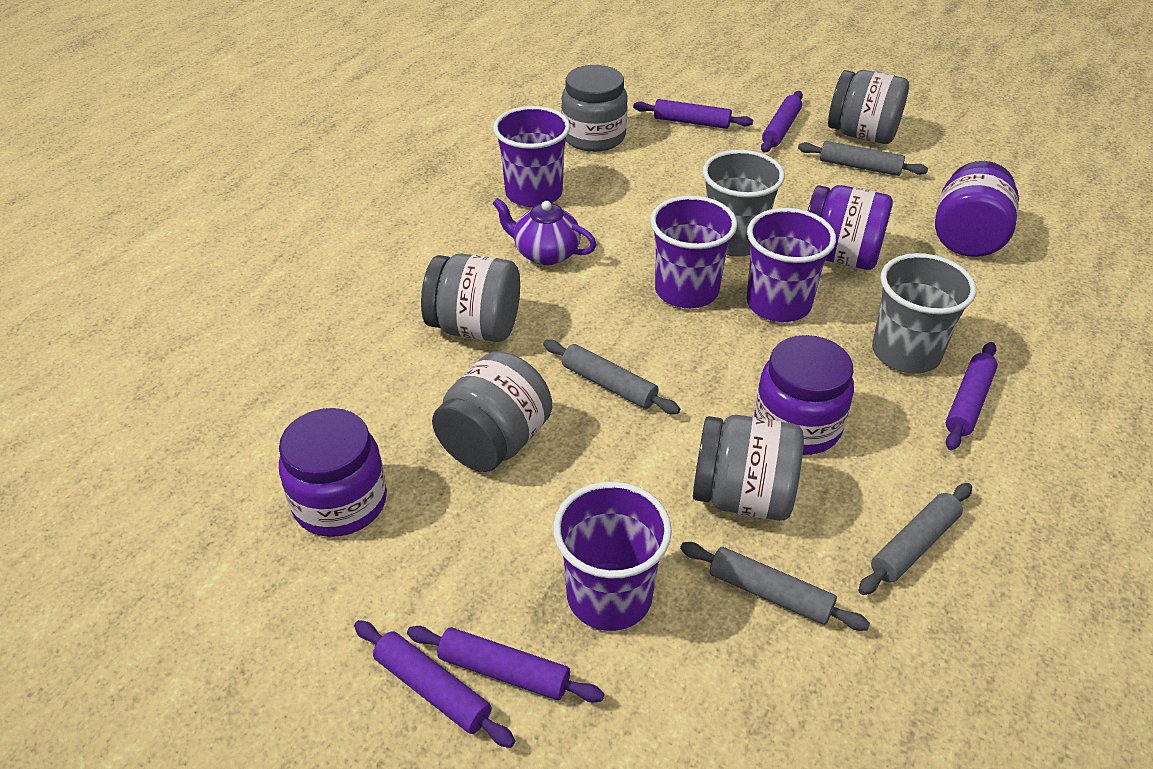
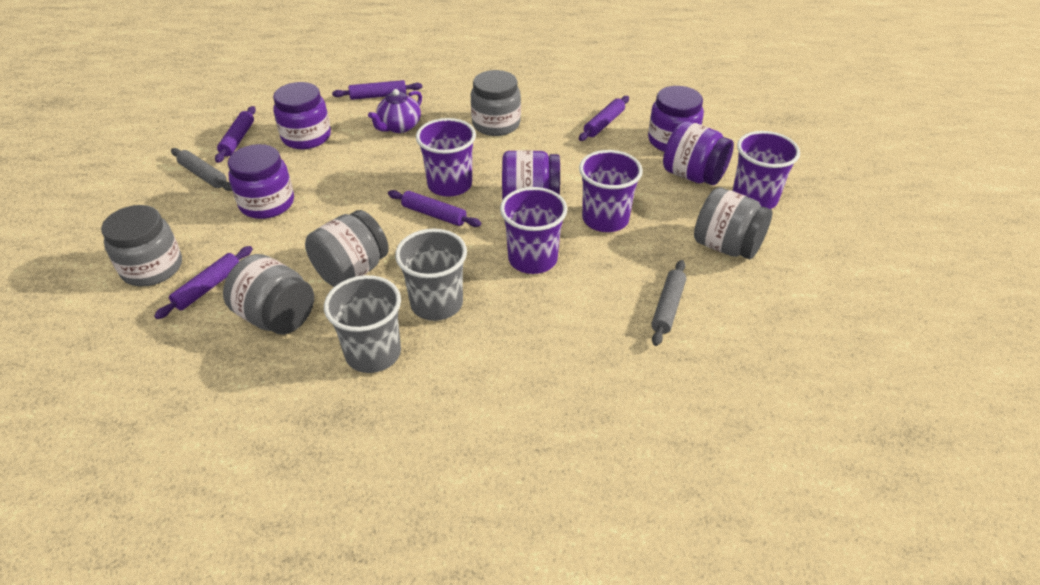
grey rolling pin: 4 -> 2
purple jar: 4 -> 5

